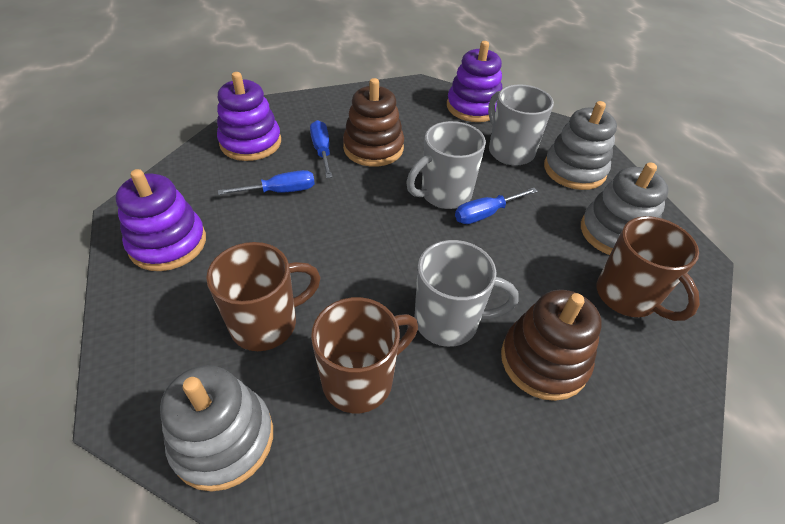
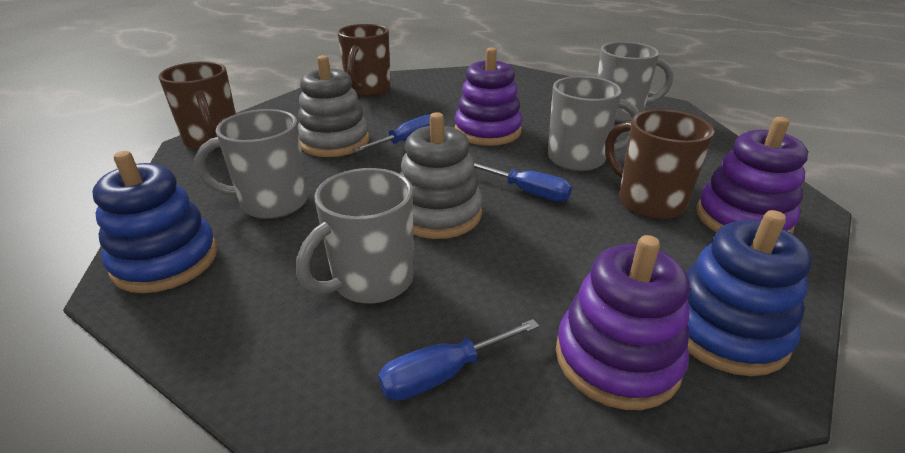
blue stacking toy: 0 -> 2
brown stacking toy: 2 -> 0
grey mug: 3 -> 4
grey stacking toy: 3 -> 2

